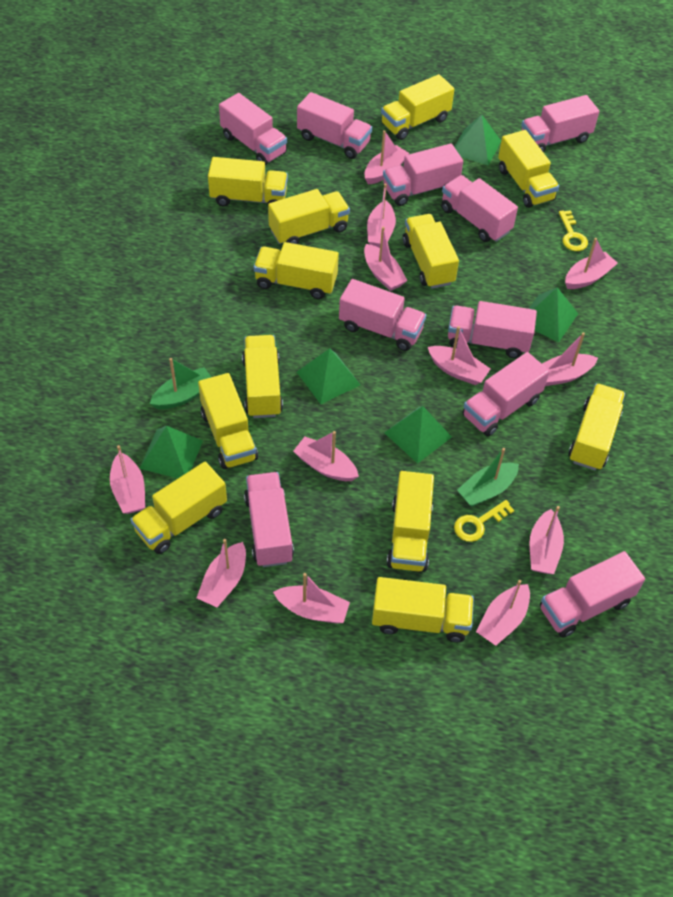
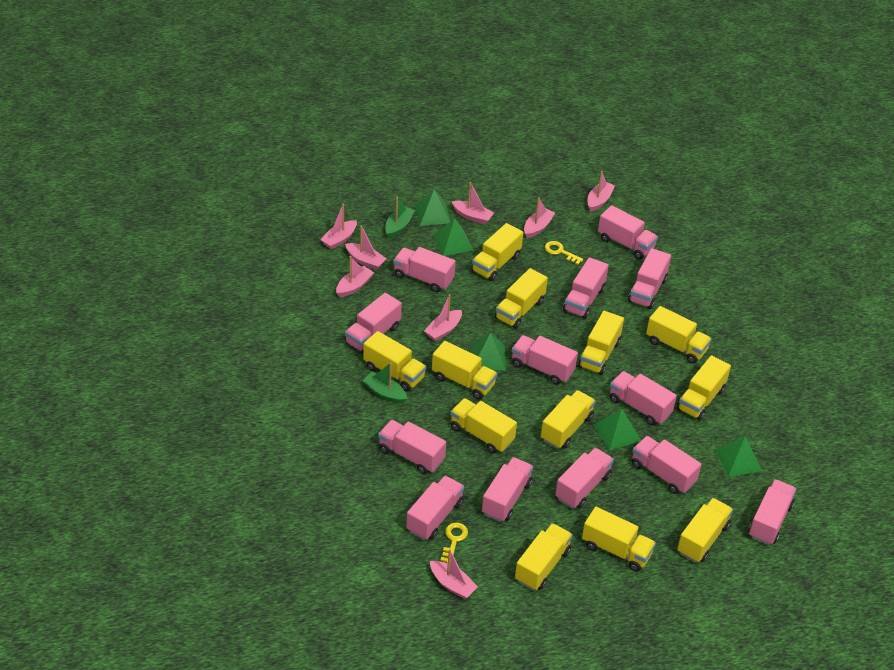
pink boat: 12 -> 8
pink truck: 10 -> 13

